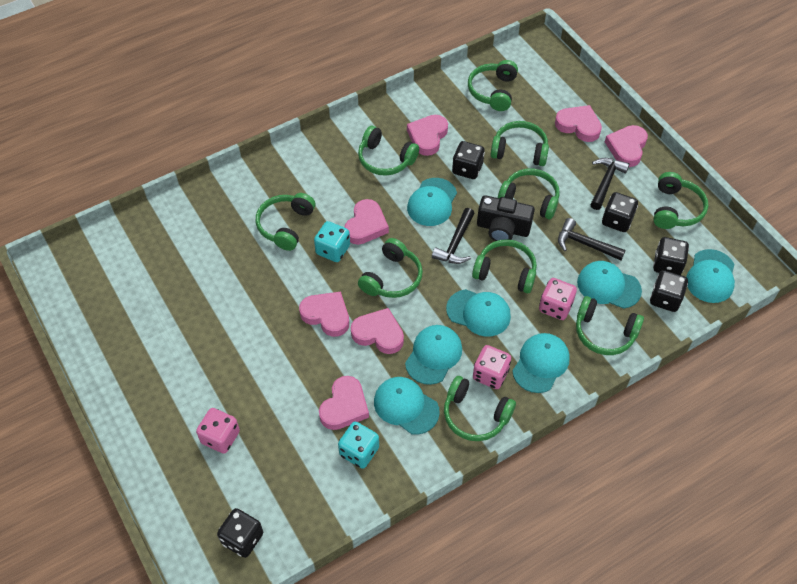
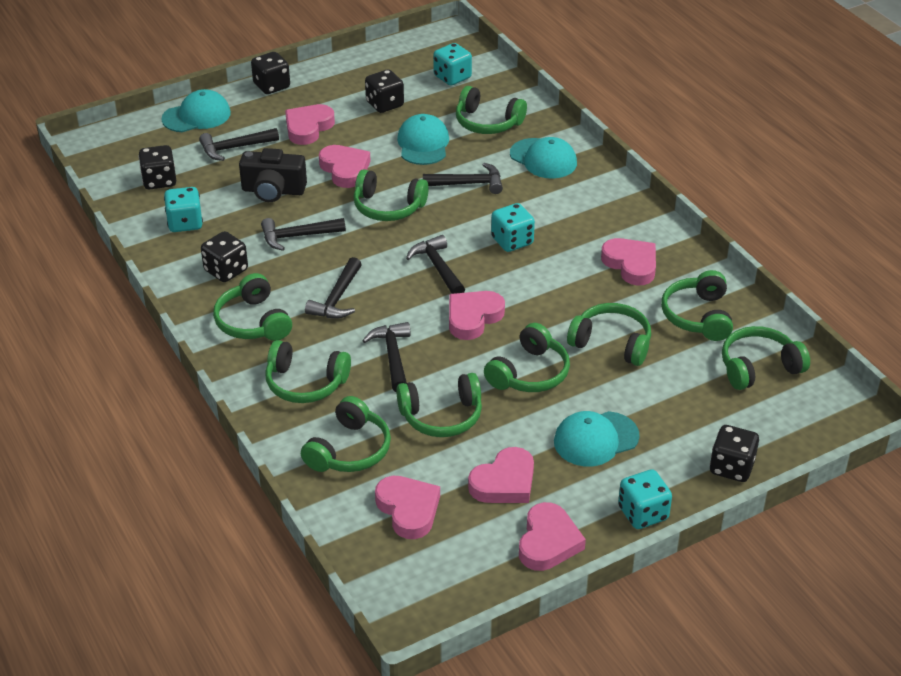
black hammer: 3 -> 6
pink dice: 3 -> 0
turquoise cap: 7 -> 4
turquoise dice: 2 -> 4

